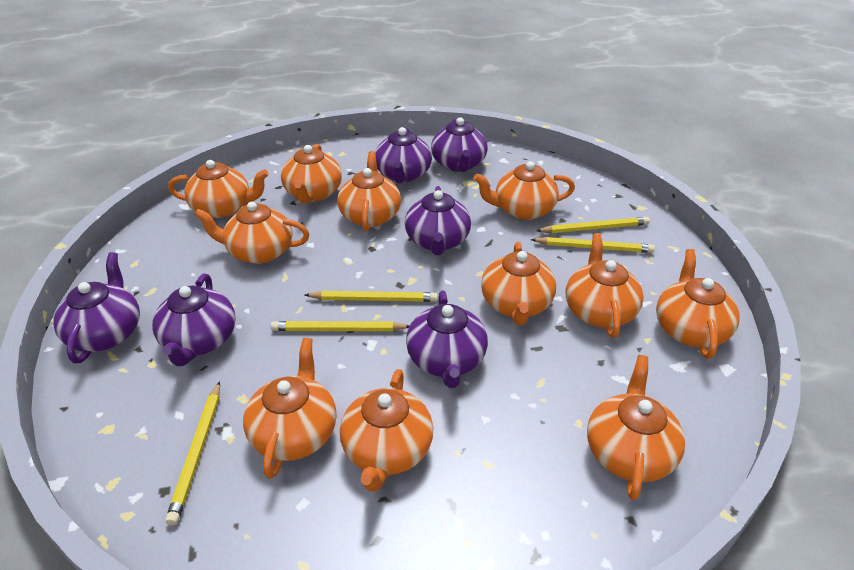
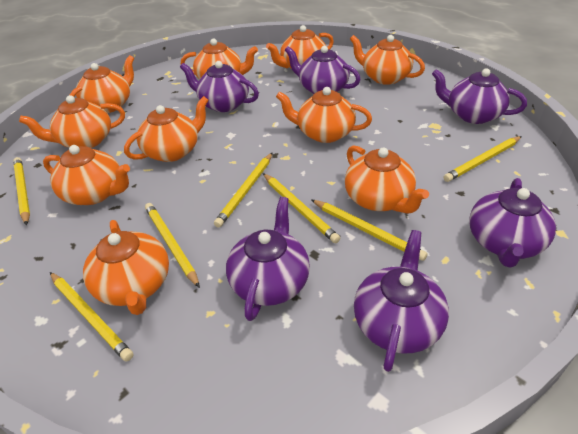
orange teapot: 11 -> 10
yellow pencil: 5 -> 7

